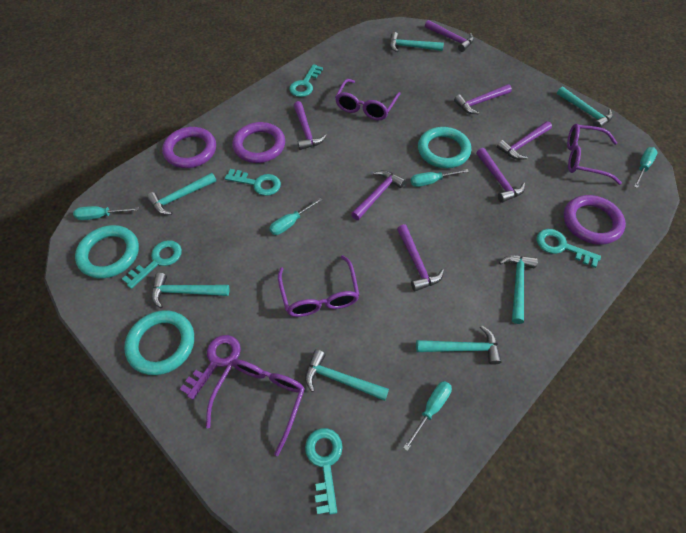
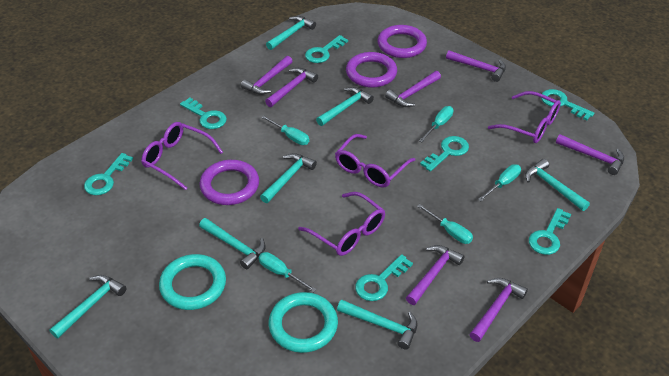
purple key: 1 -> 0
turquoise key: 5 -> 7
turquoise ring: 3 -> 2

